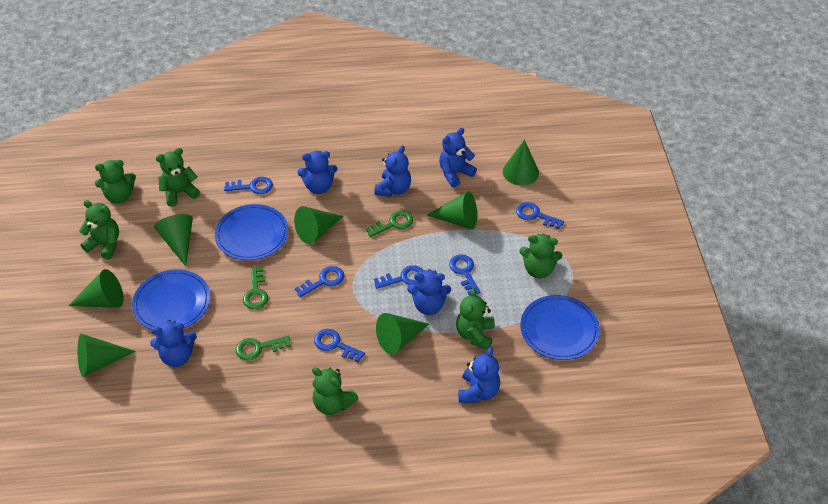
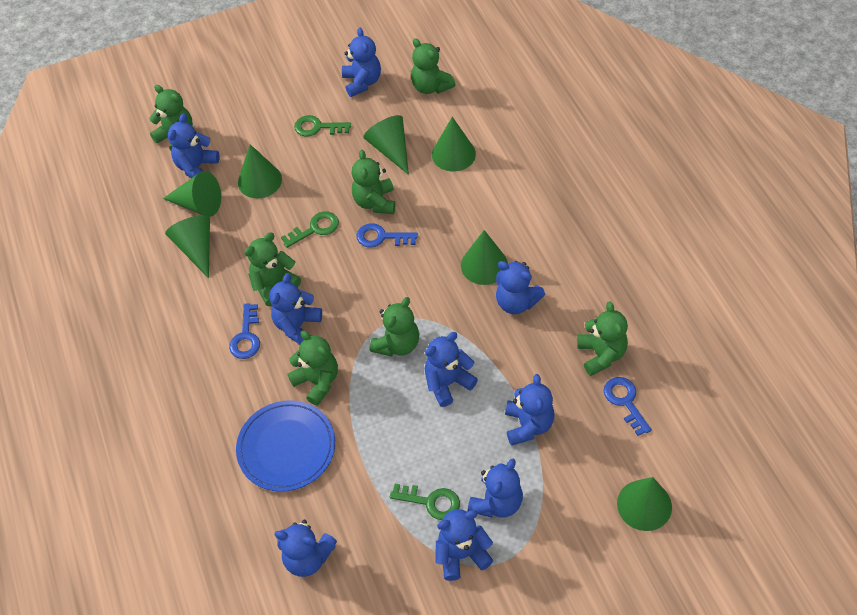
blue key: 6 -> 3
blue plate: 3 -> 1
blue teddy bear: 6 -> 9
green teddy bear: 6 -> 7

